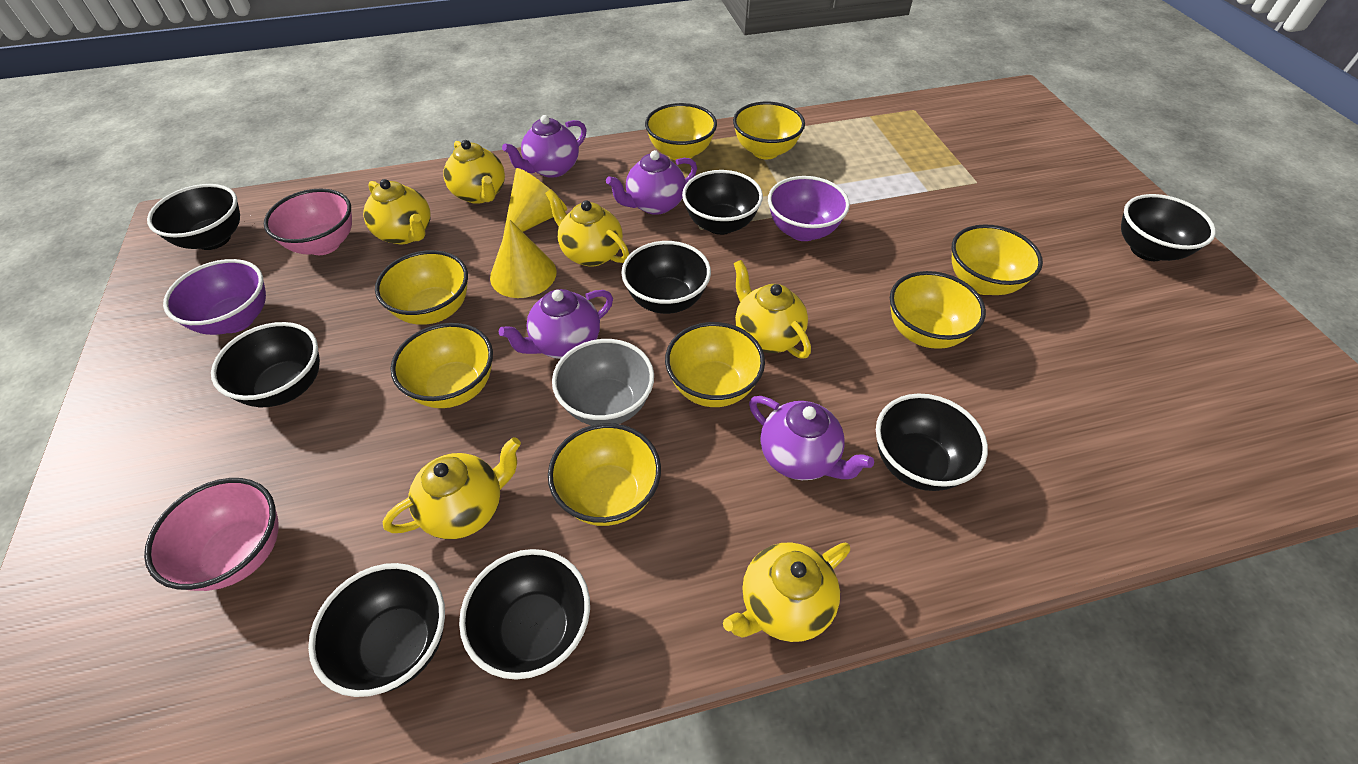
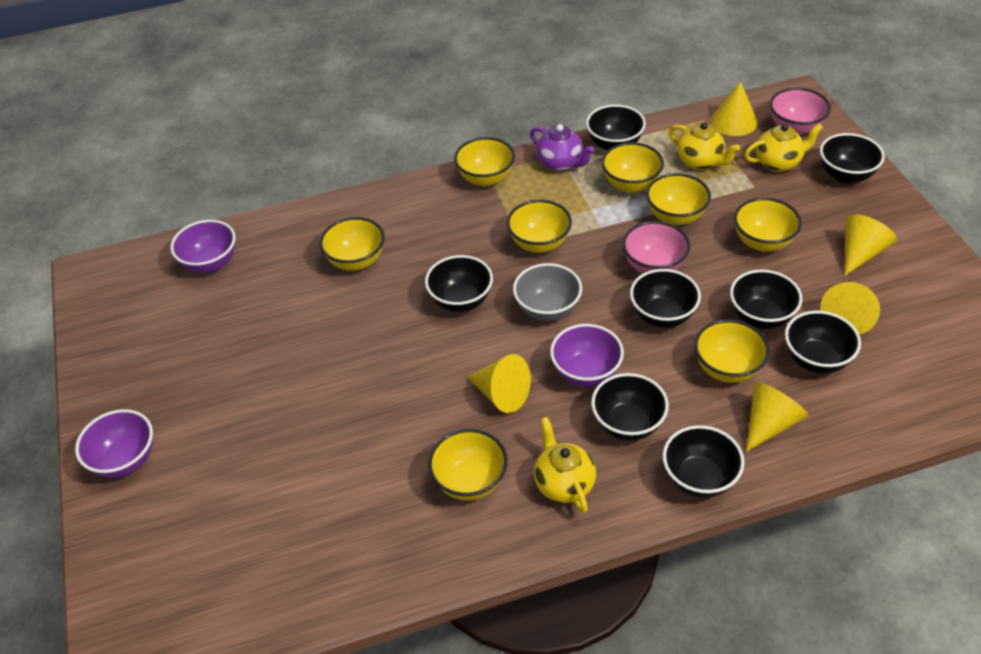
purple bowl: 2 -> 3
purple teapot: 4 -> 1
yellow cone: 2 -> 5
yellow teapot: 6 -> 3

